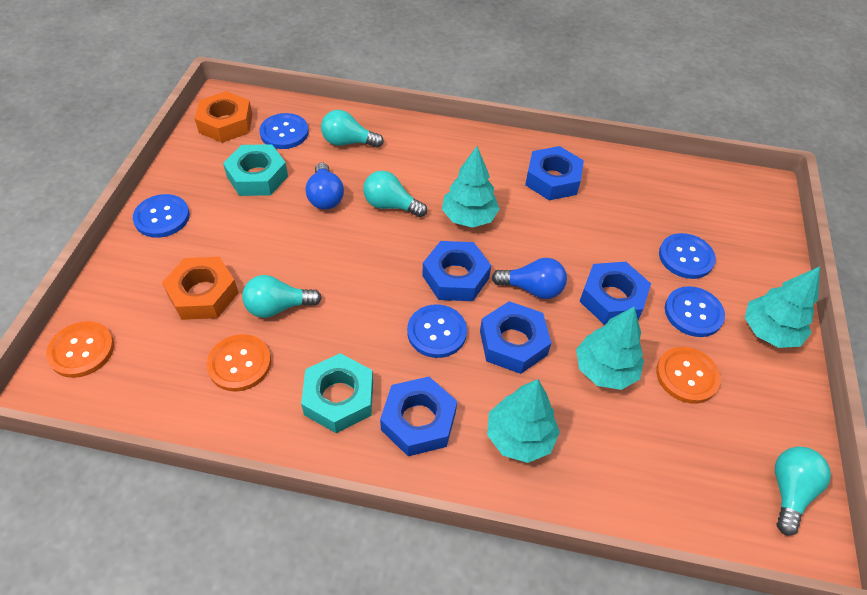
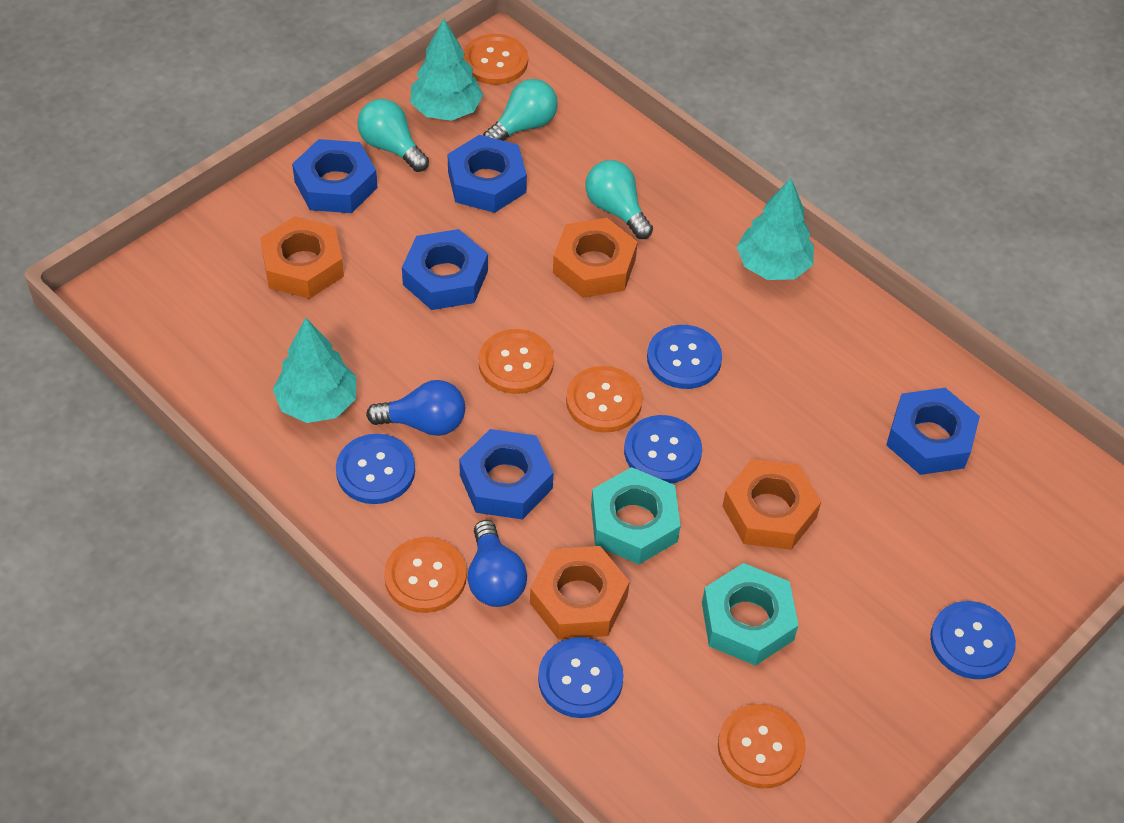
orange button: 3 -> 5
orange nut: 2 -> 4
turquoise light bulb: 4 -> 3
turquoise tree: 4 -> 3

